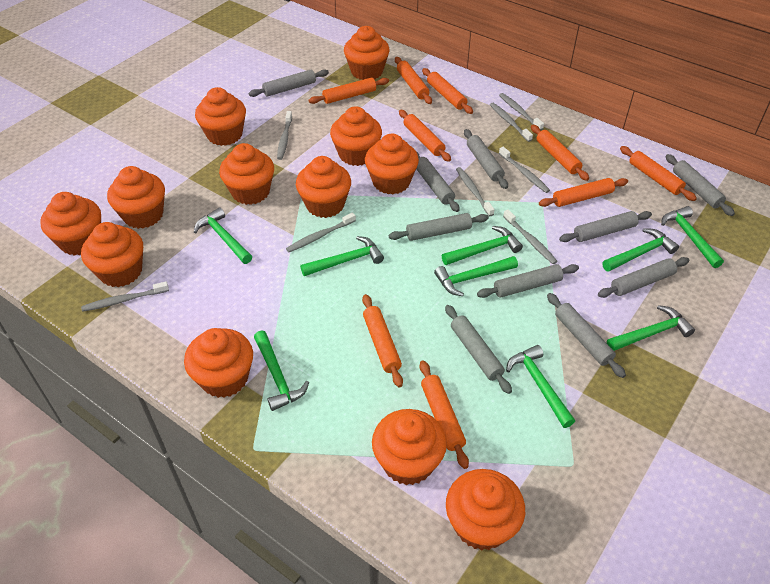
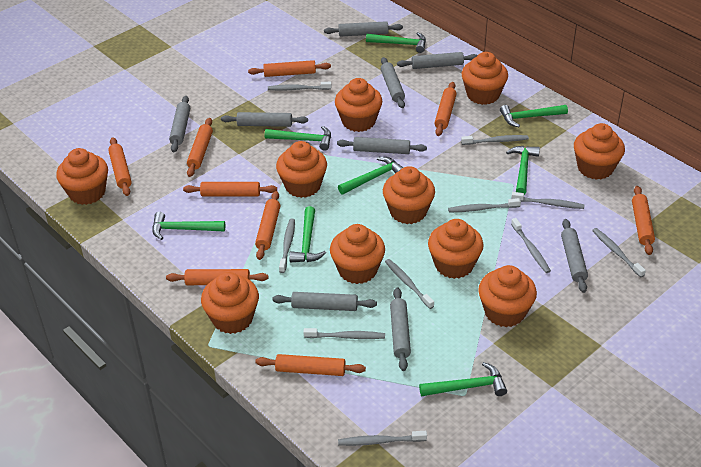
green hammer: 9 -> 8
grey rolling pin: 10 -> 9
grey toothbrush: 8 -> 10
orange cupcake: 12 -> 10

